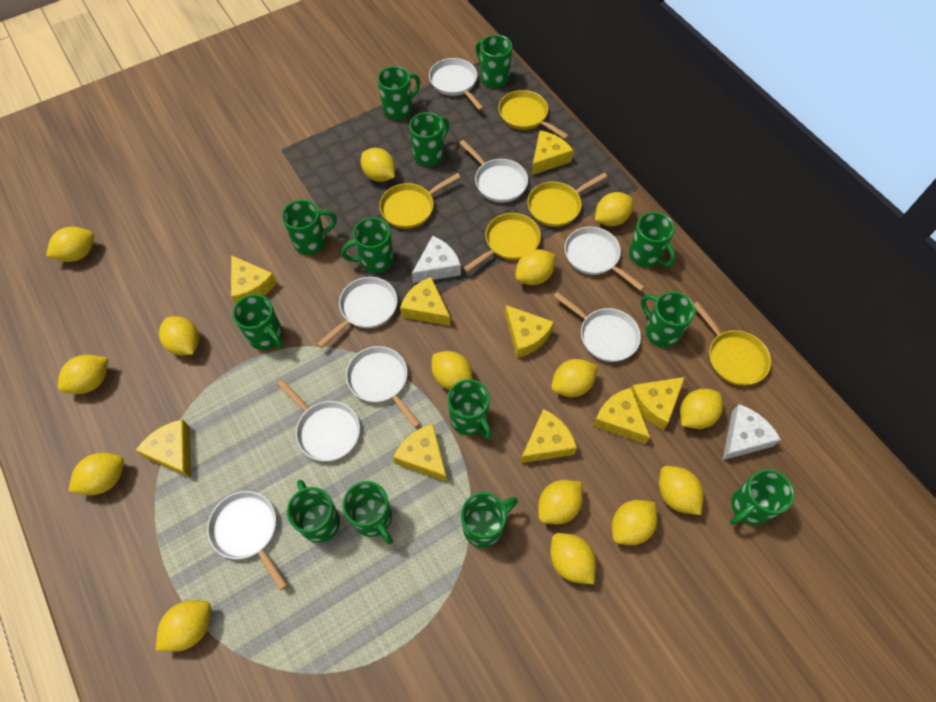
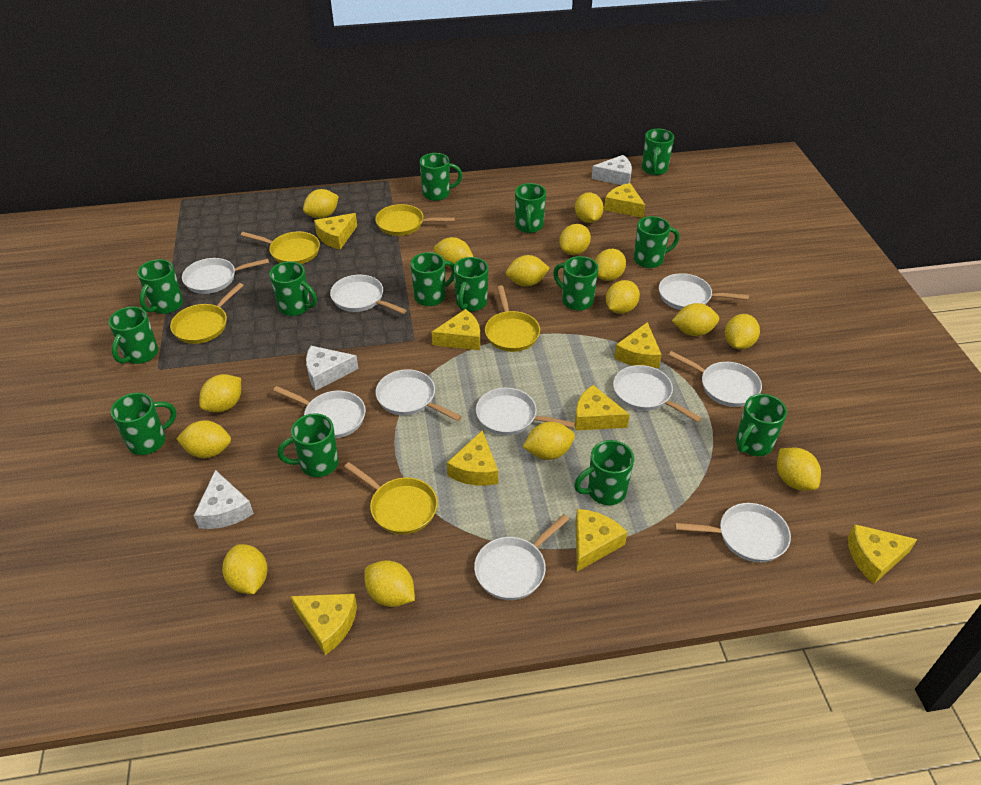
green mug: 13 -> 14
white cheese: 2 -> 3
white pan: 8 -> 10

